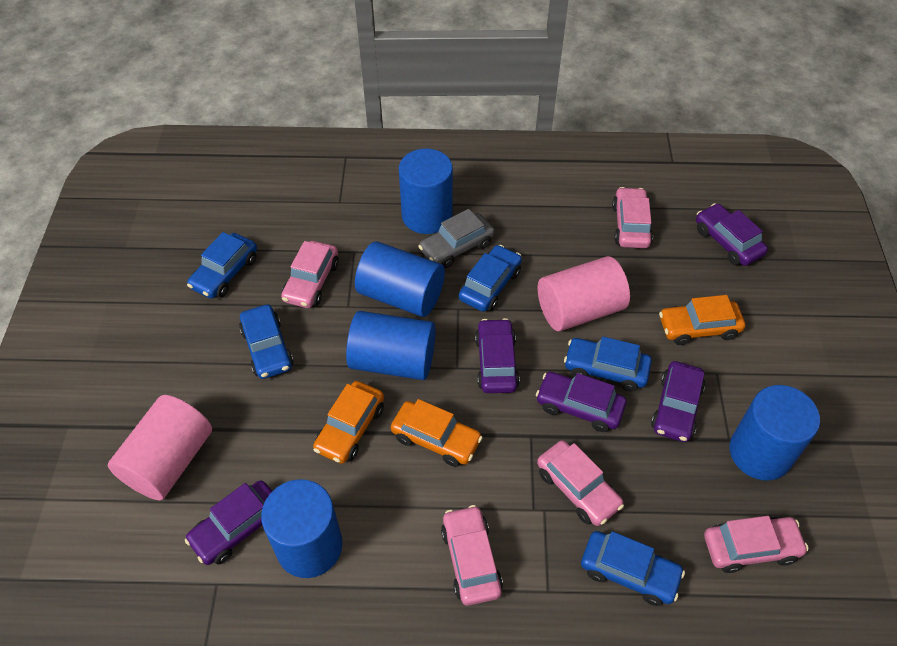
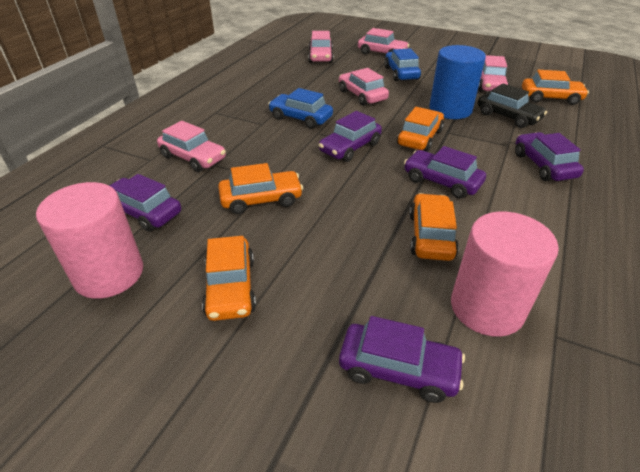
black car: 0 -> 1
blue car: 5 -> 2
blue cylinder: 5 -> 1
grey car: 1 -> 0
orange car: 3 -> 5

